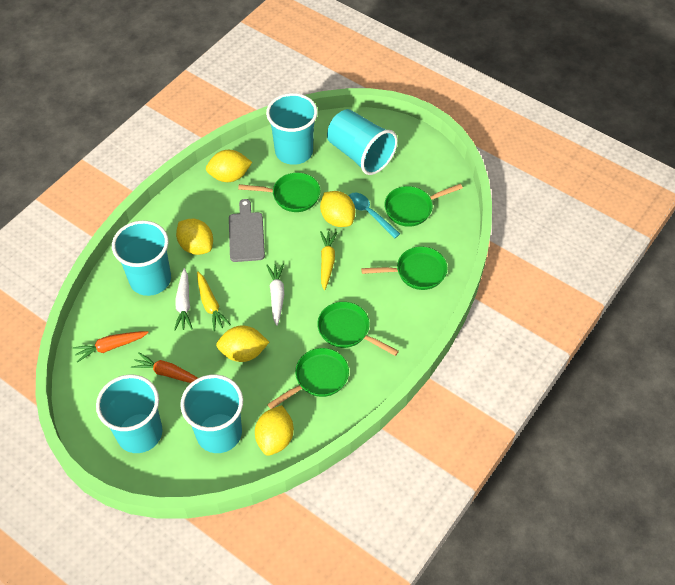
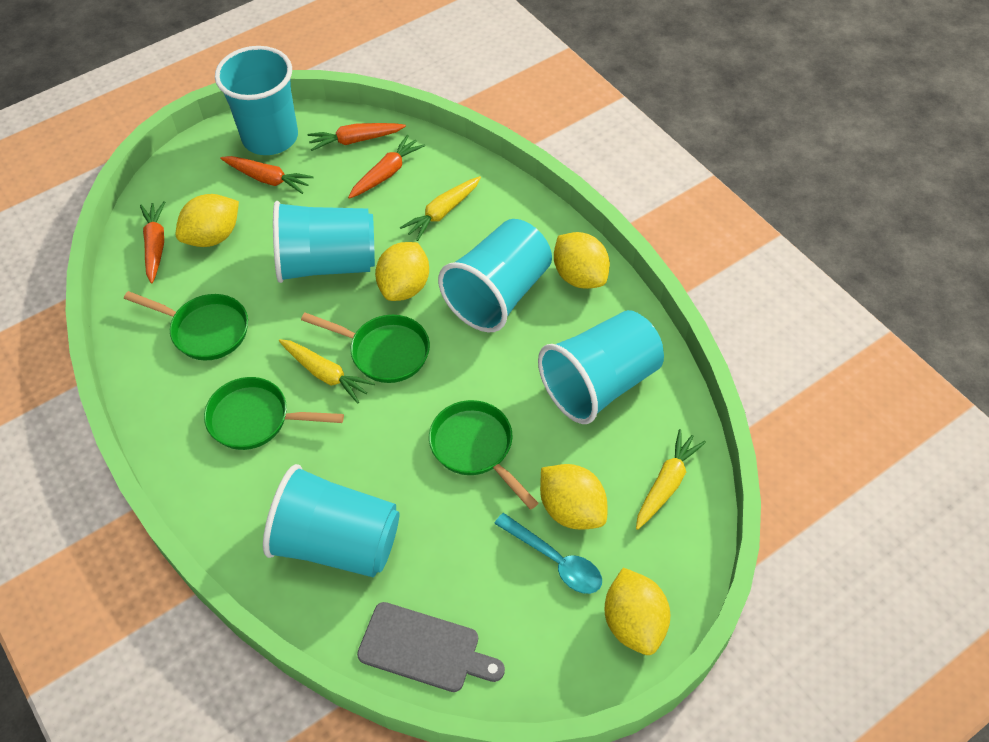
green pan: 5 -> 4
orange carrot: 2 -> 4
white carrot: 2 -> 0
yellow carrot: 2 -> 3

